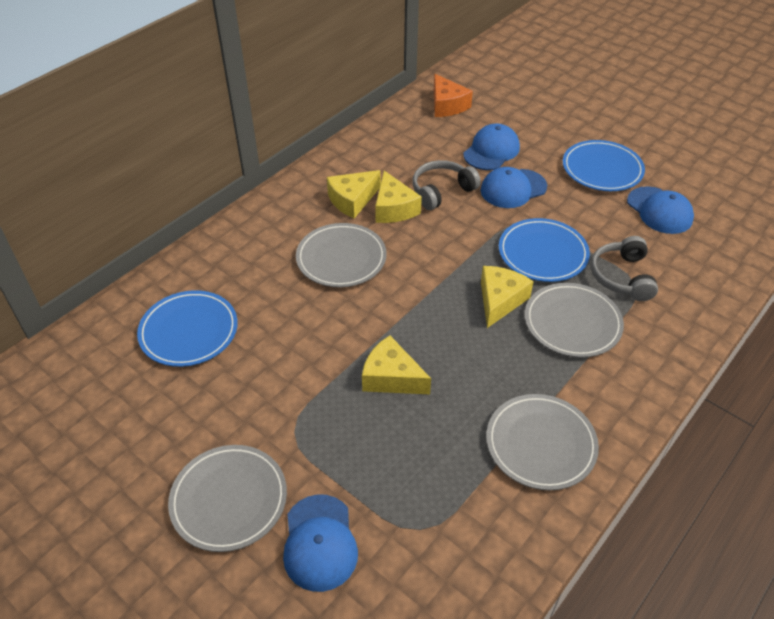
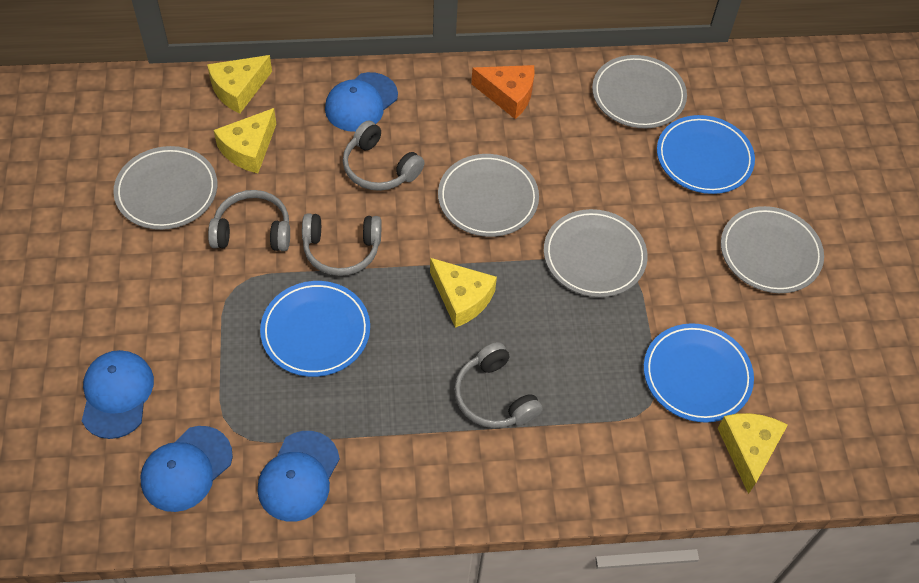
grey headphones: 2 -> 4
grey plate: 4 -> 5

